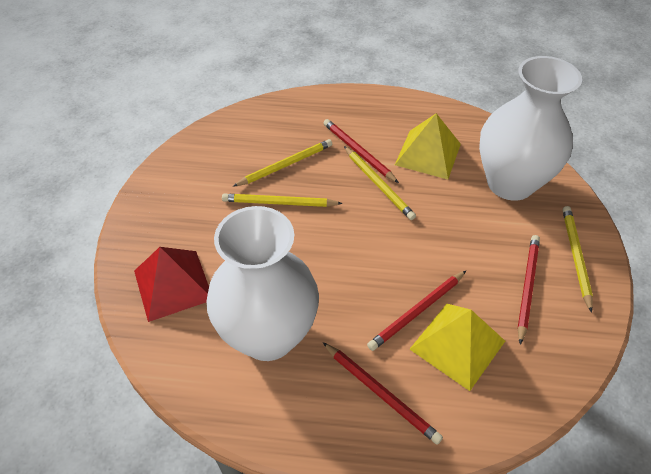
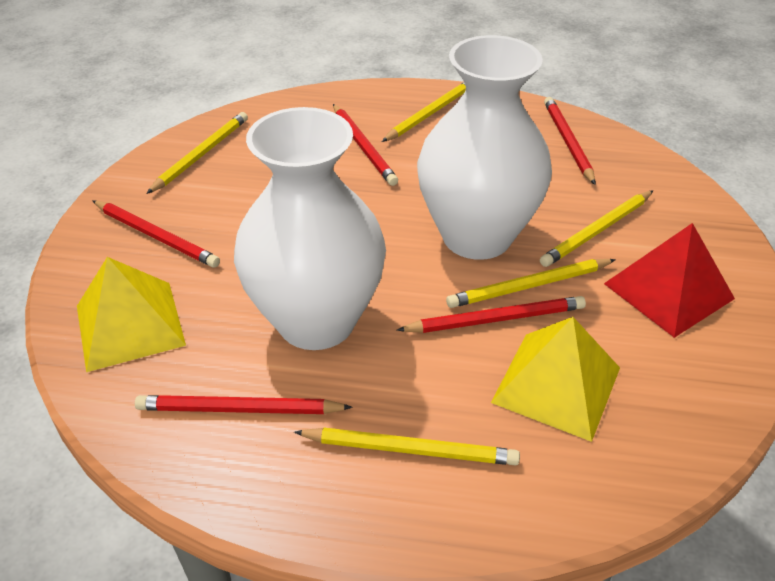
red pencil: 4 -> 5
yellow pencil: 4 -> 5

